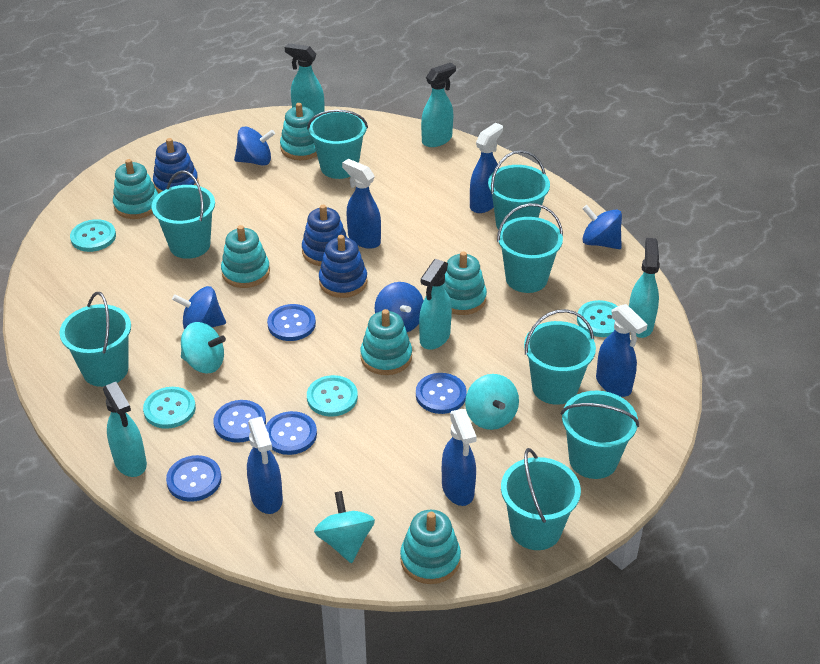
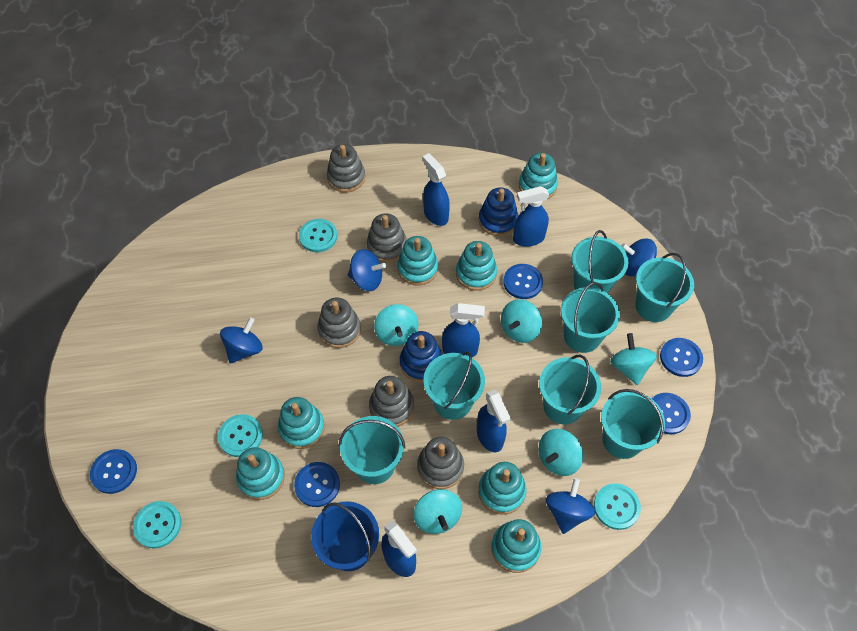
blue bucket: 0 -> 1
blue stacking toy: 3 -> 2
grey stacking toy: 0 -> 5
turquoise bucket: 8 -> 7
turquoise spinning top: 3 -> 5
turquoise spray bottle: 5 -> 0
turquoise stacking toy: 6 -> 7

